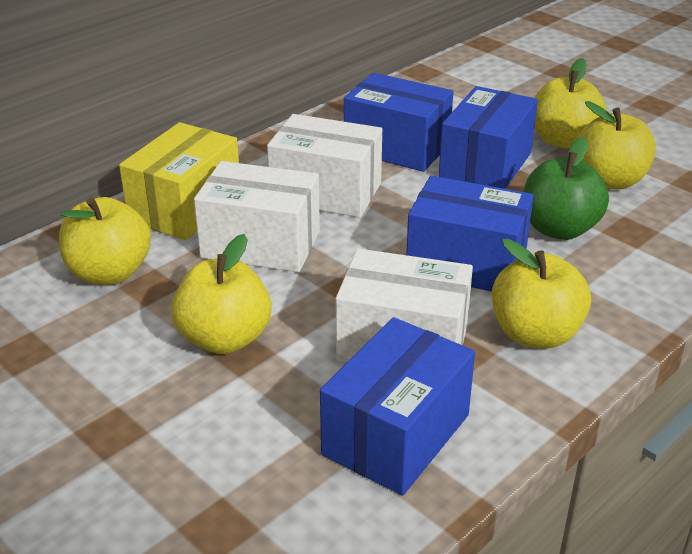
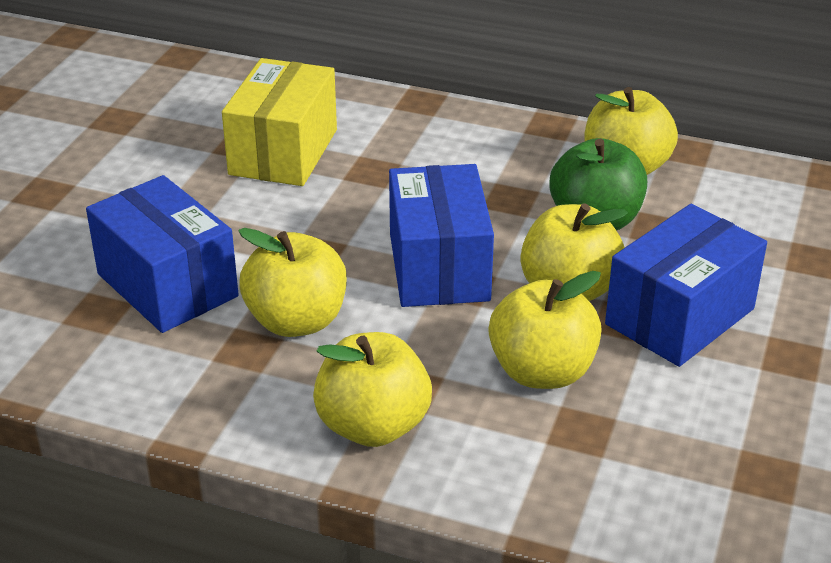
blue box: 4 -> 3
white box: 3 -> 0

